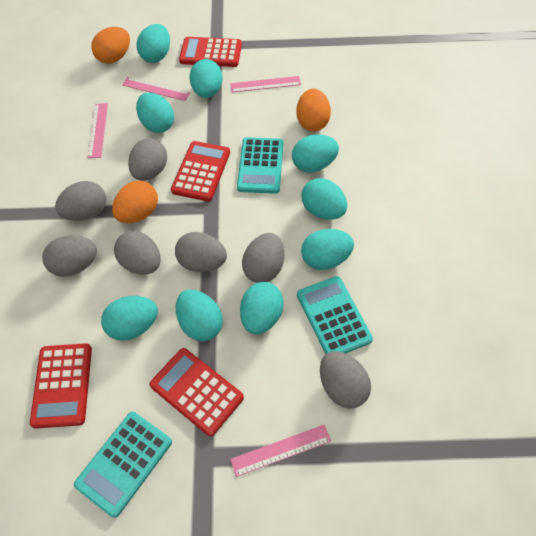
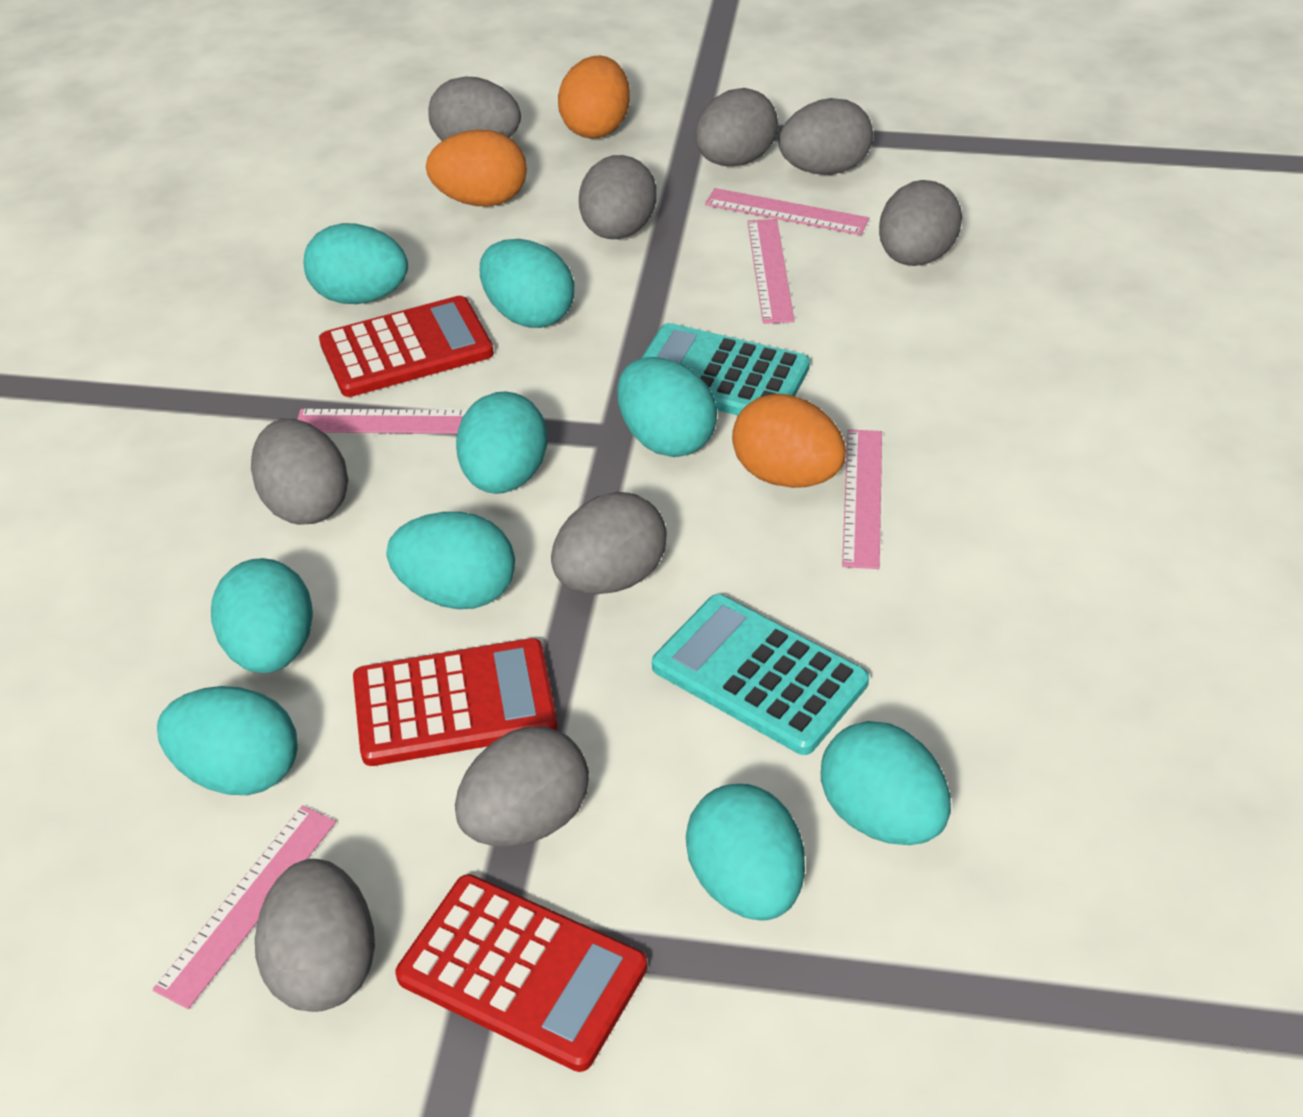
grey egg: 7 -> 9
pink ruler: 4 -> 5
red calculator: 4 -> 3
turquoise calculator: 3 -> 2

